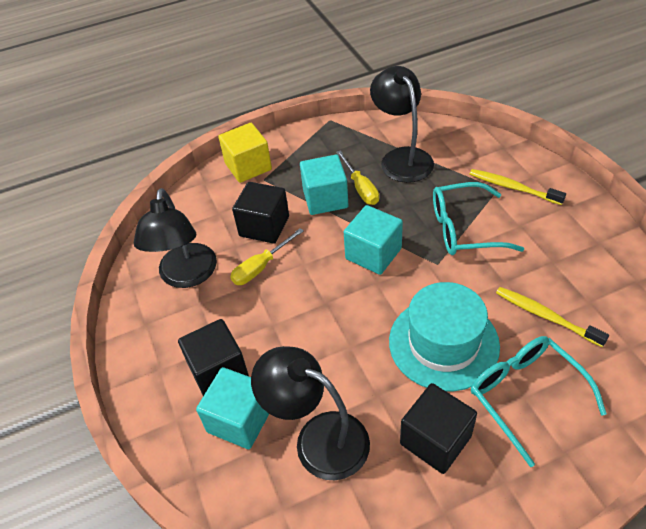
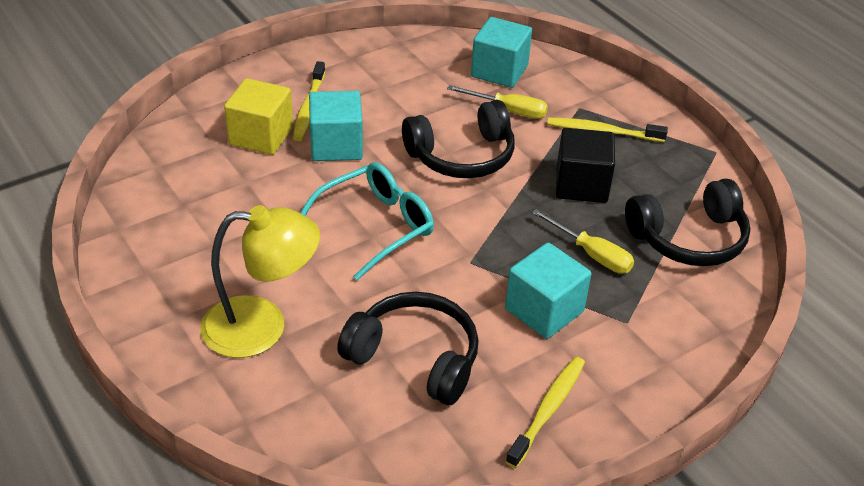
black cube: 3 -> 1
black headphones: 0 -> 3
black lamp: 3 -> 0
turquoise glasses: 2 -> 1
turquoise hat: 1 -> 0
yellow lamp: 0 -> 1
yellow toothbrush: 2 -> 3

